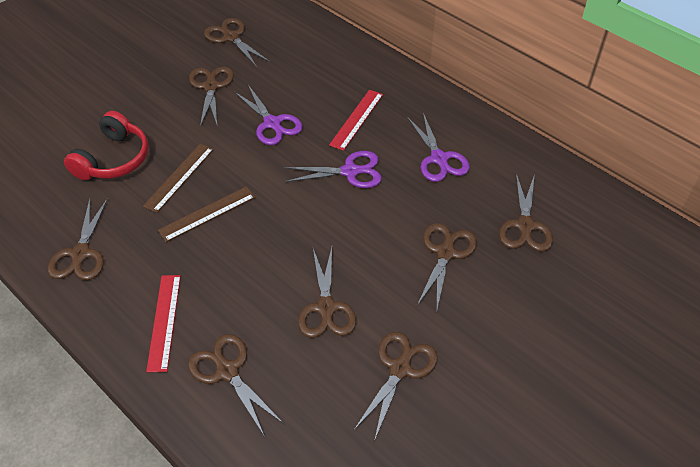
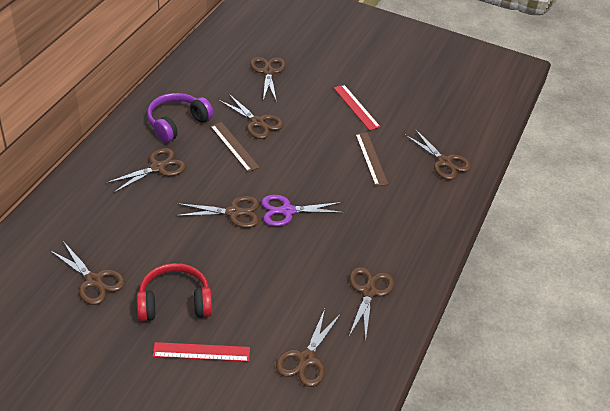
purple headphones: 0 -> 1
purple scissors: 3 -> 1

